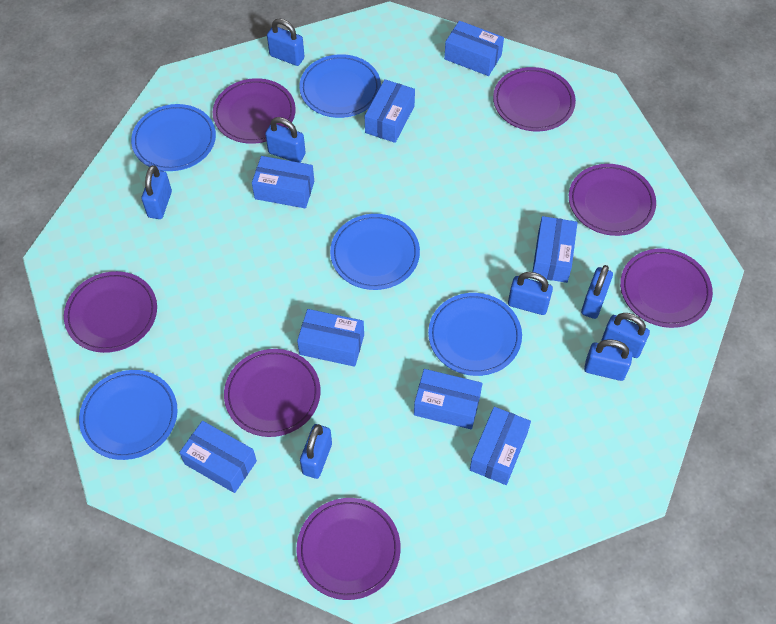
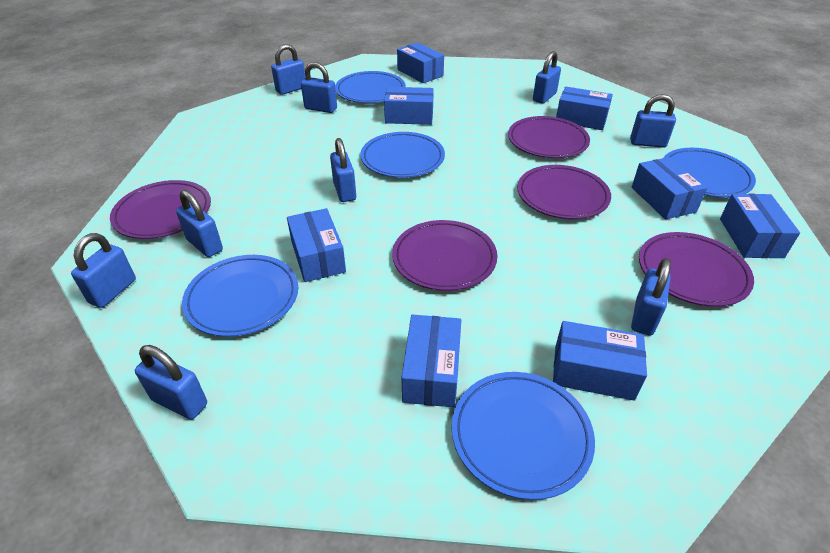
blue padlock: 8 -> 9
purple plate: 7 -> 5

